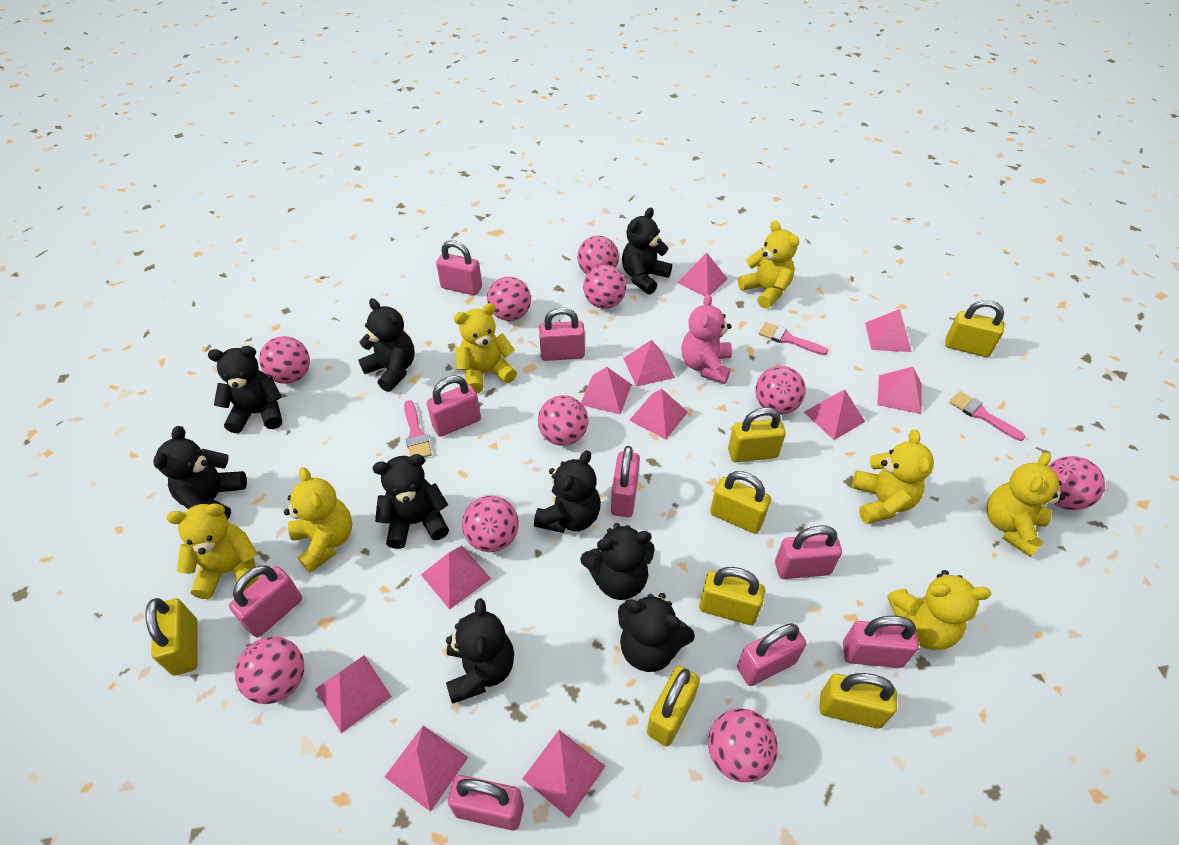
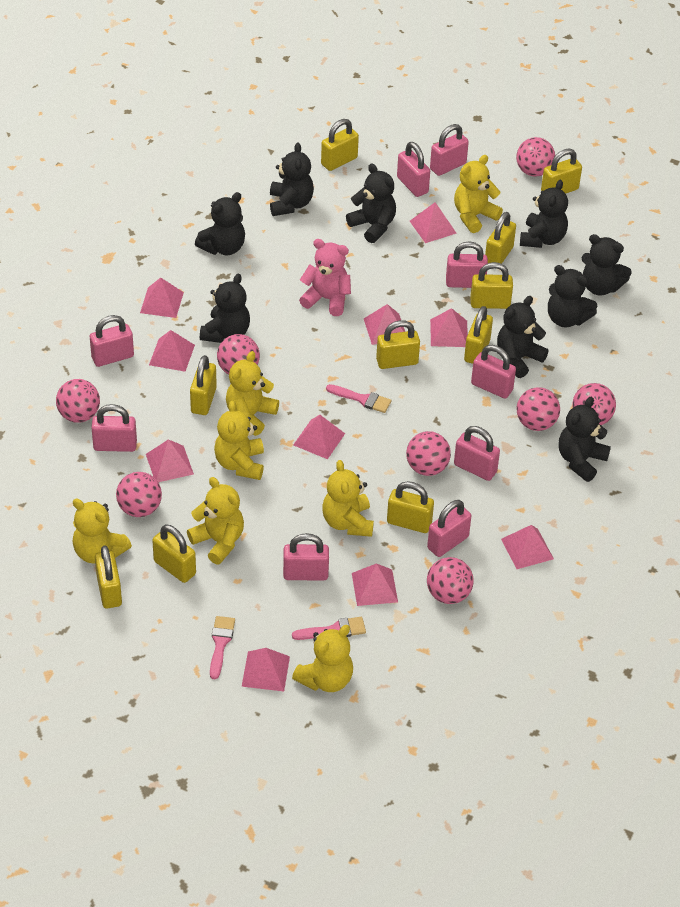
pink ball: 10 -> 8
pink pyramid: 11 -> 10
yellow padlock: 7 -> 10

